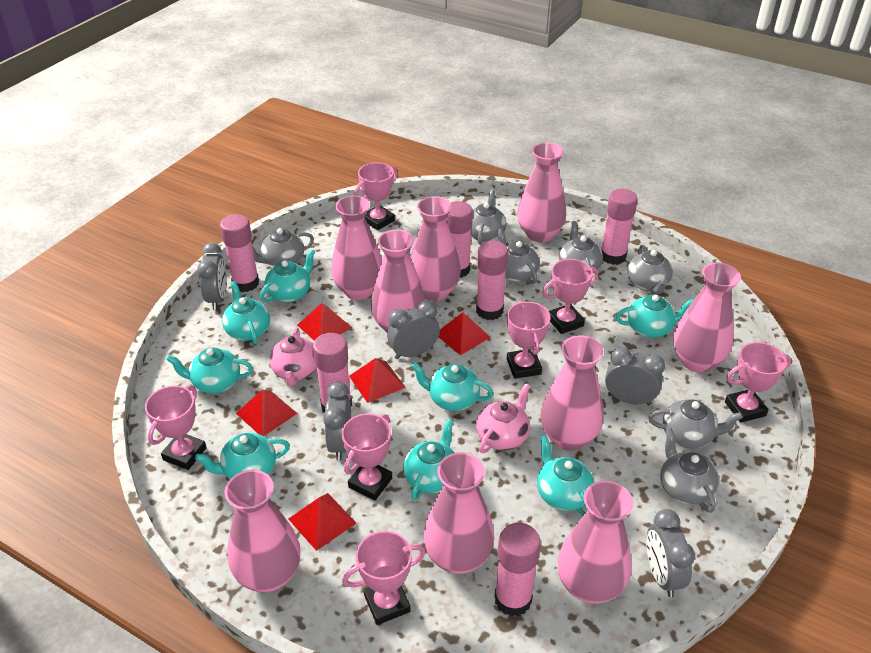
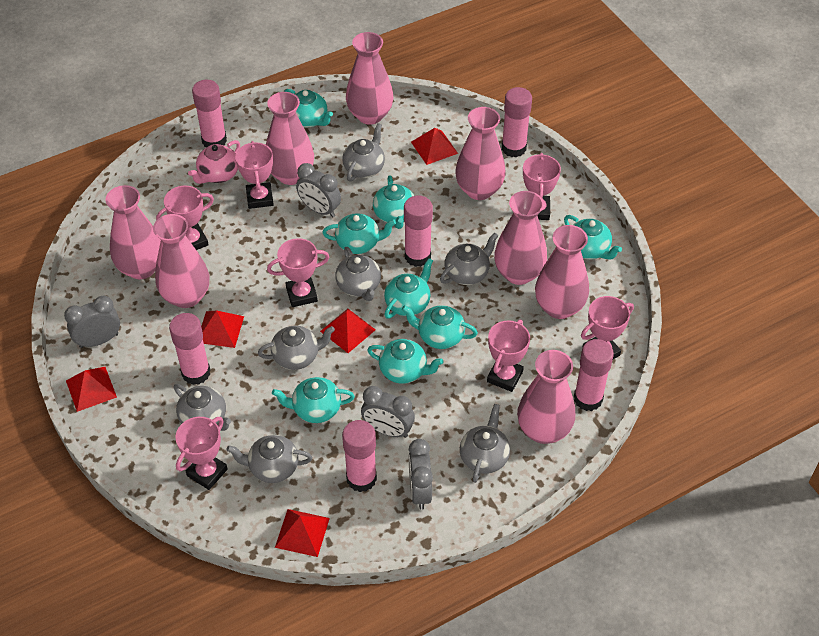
grey clock: 5 -> 4
pink teapot: 2 -> 1
pink vase: 9 -> 8

